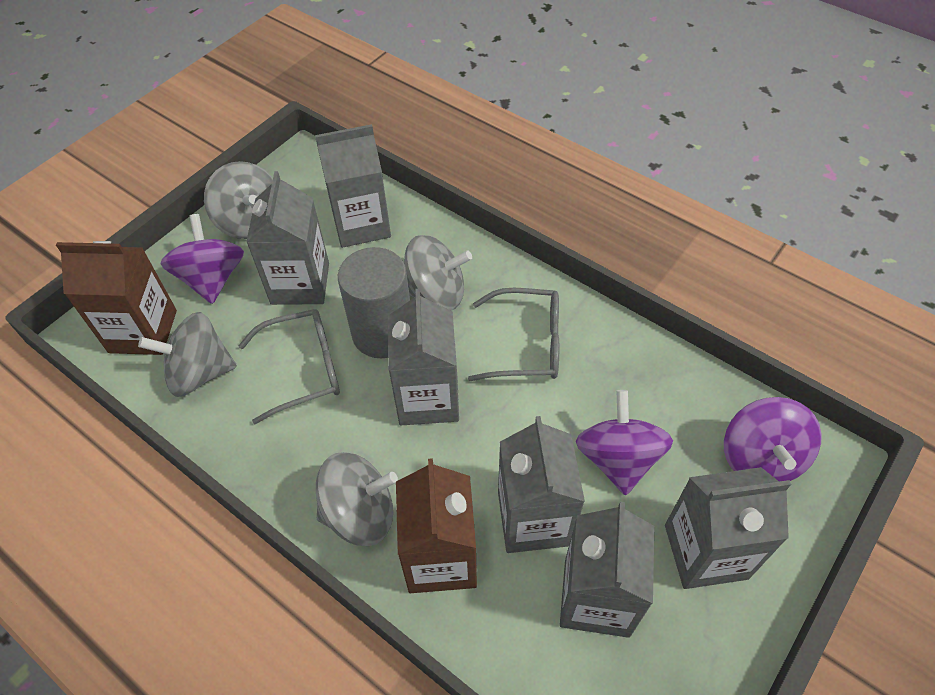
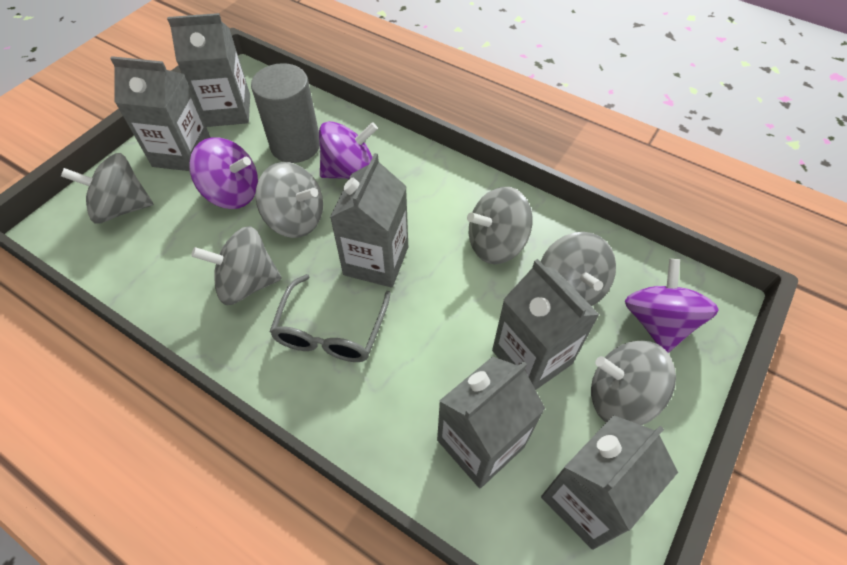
brown carton: 2 -> 0
grey glasses: 2 -> 1
grey spinning top: 4 -> 6

